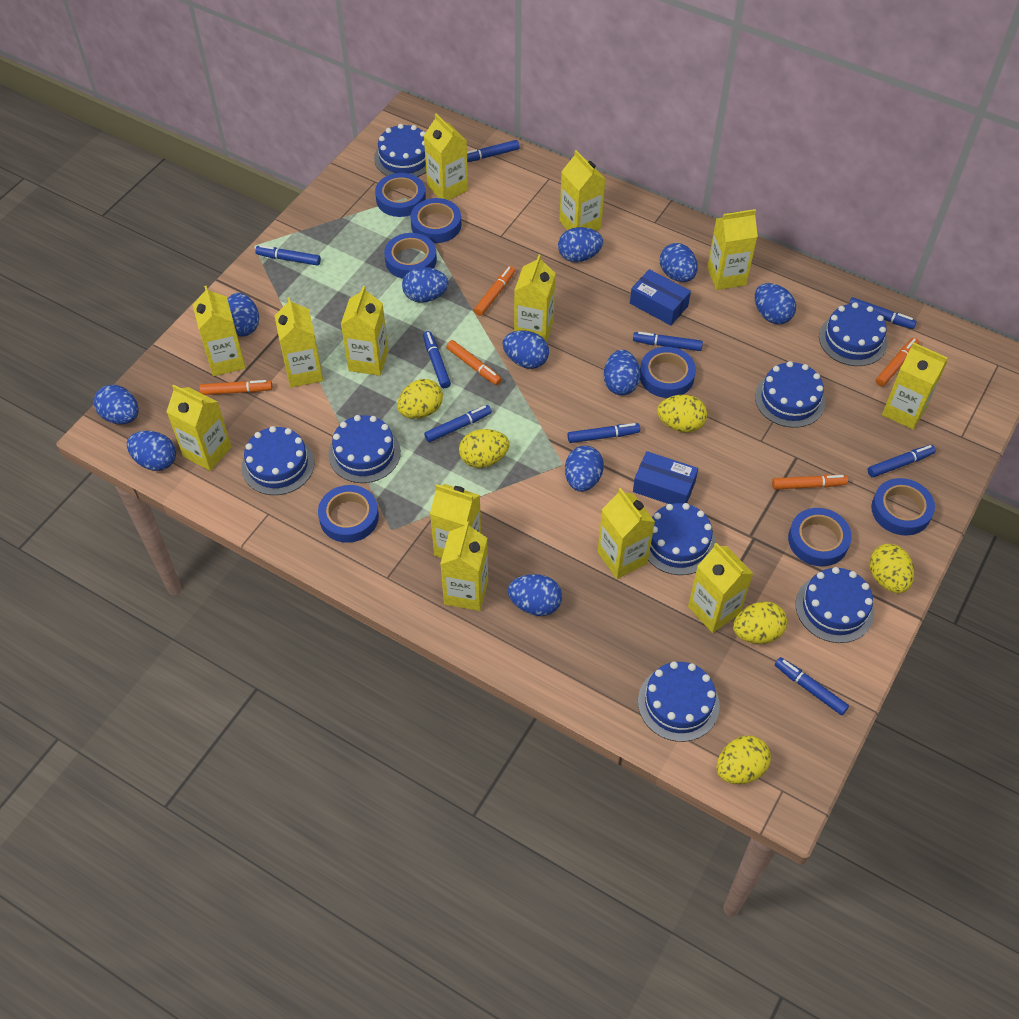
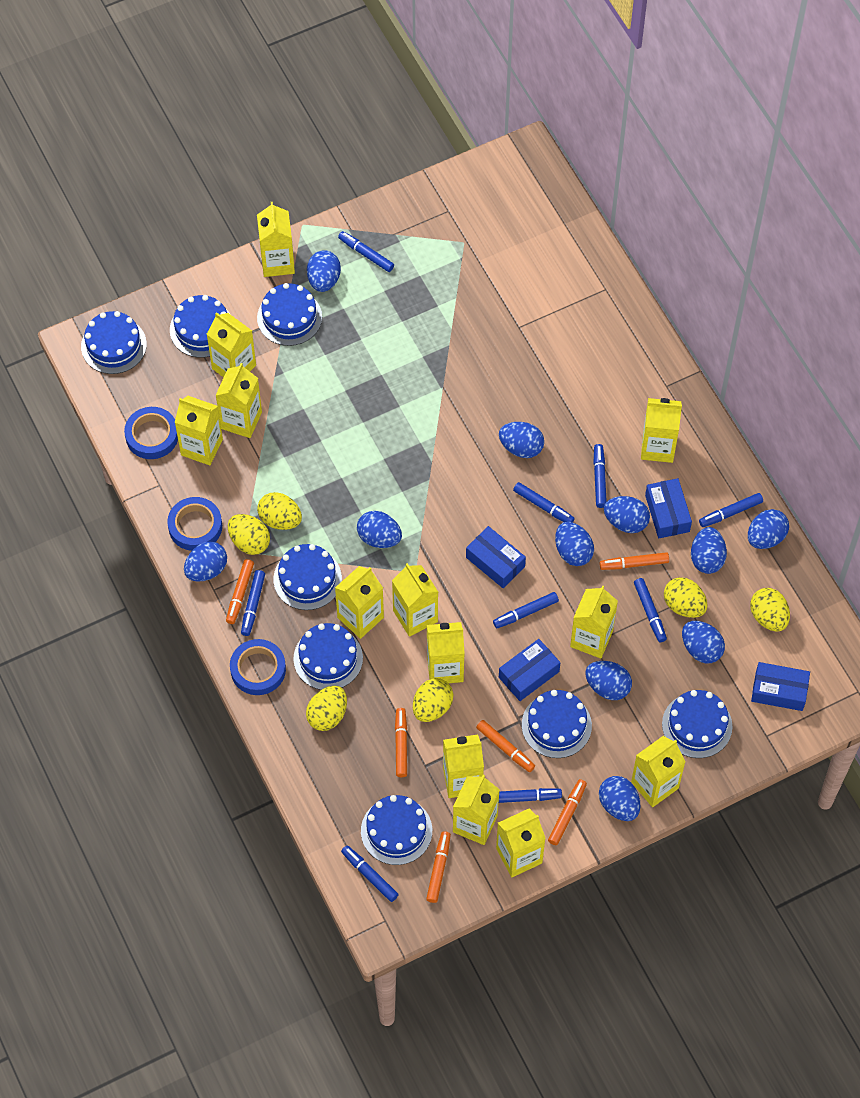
blue box: 2 -> 4
blue tape: 7 -> 3
orange marker: 5 -> 6

